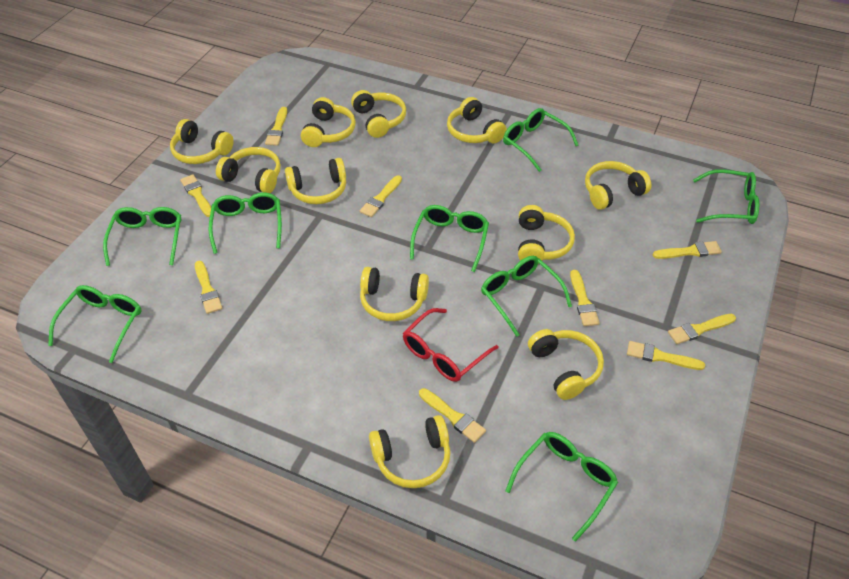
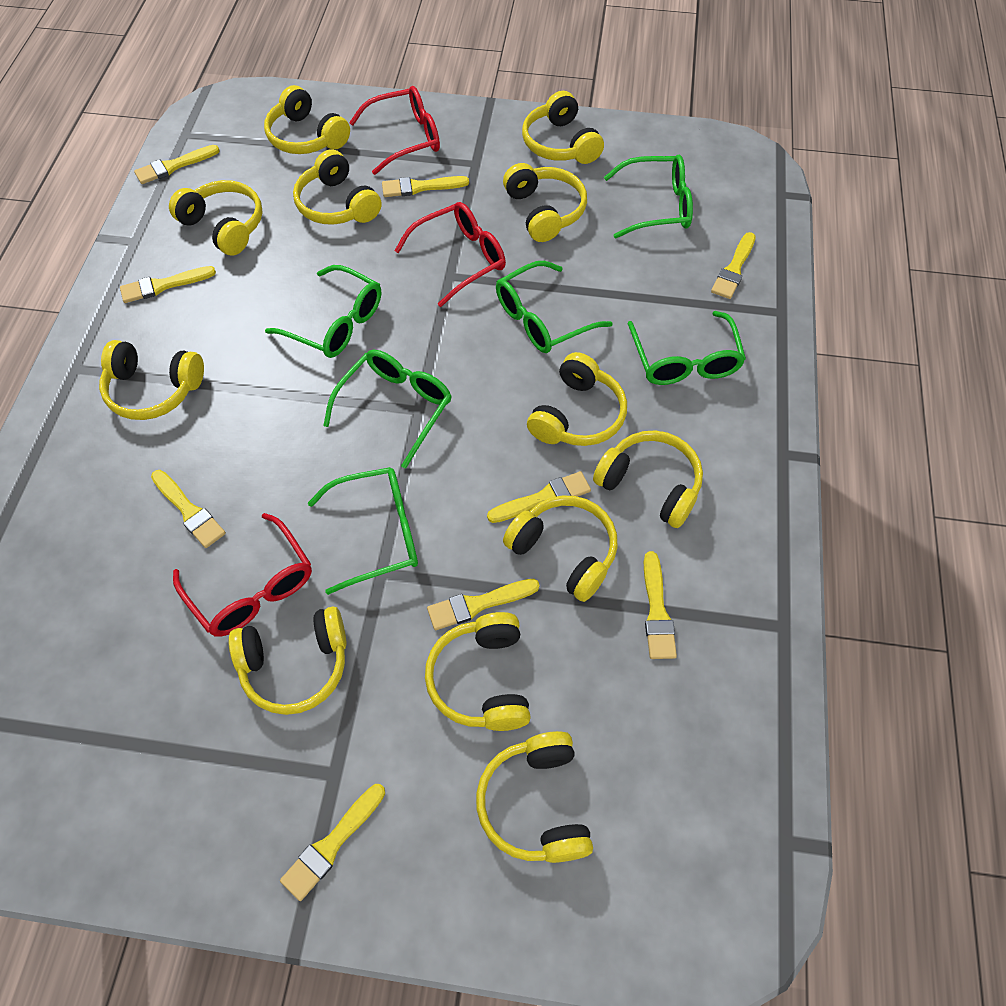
green glasses: 8 -> 6
red glasses: 1 -> 3
yellow headphones: 11 -> 12

